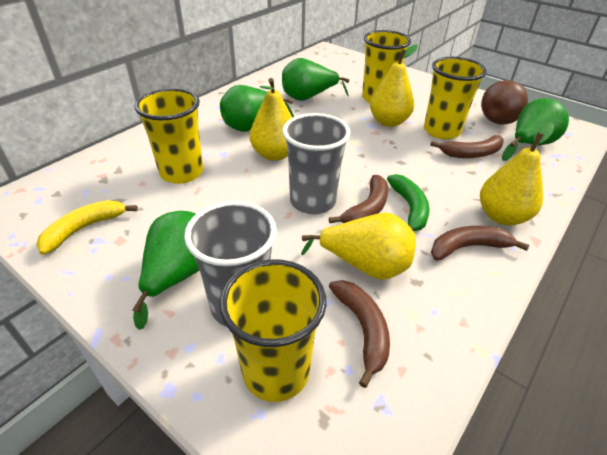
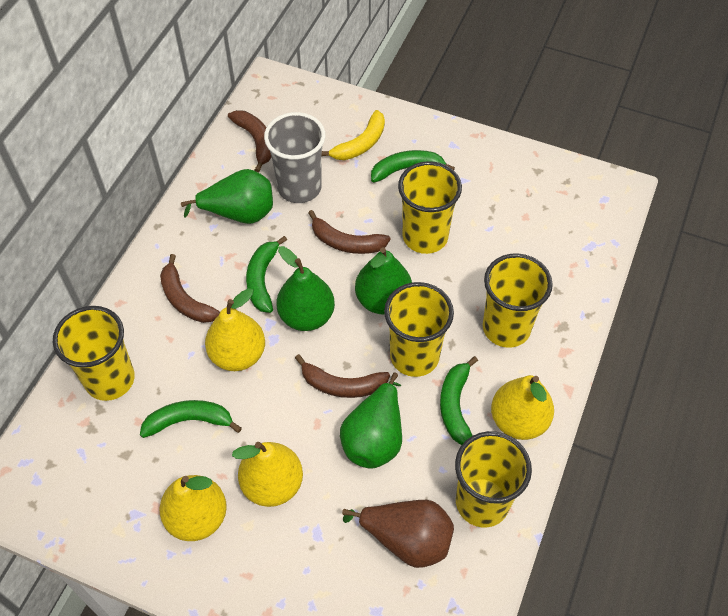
green banana: 1 -> 4
grey cup: 2 -> 1
yellow cup: 4 -> 5

